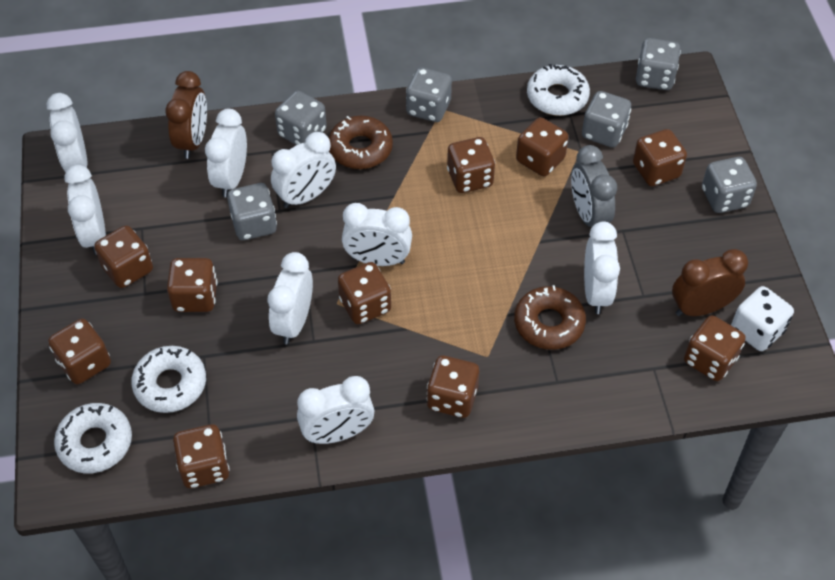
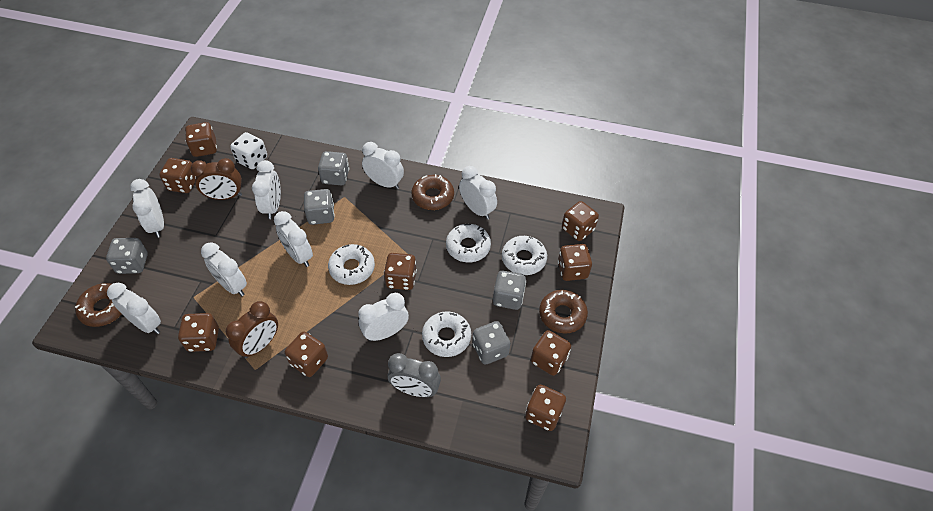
brown dice: 10 -> 9
brown donut: 2 -> 3
grey dice: 6 -> 5
white donut: 3 -> 4

